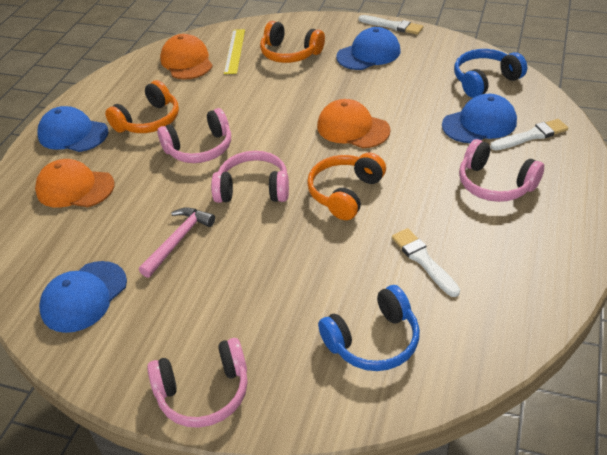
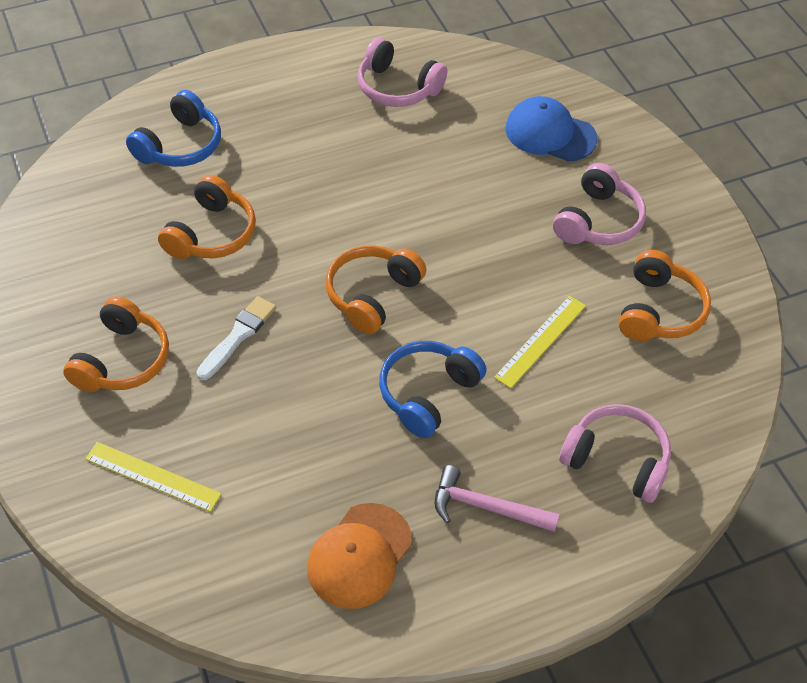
blue cap: 4 -> 1
orange cap: 3 -> 1
orange headphones: 3 -> 4
pink headphones: 4 -> 3
white brush: 3 -> 1
yellow ruler: 1 -> 2

